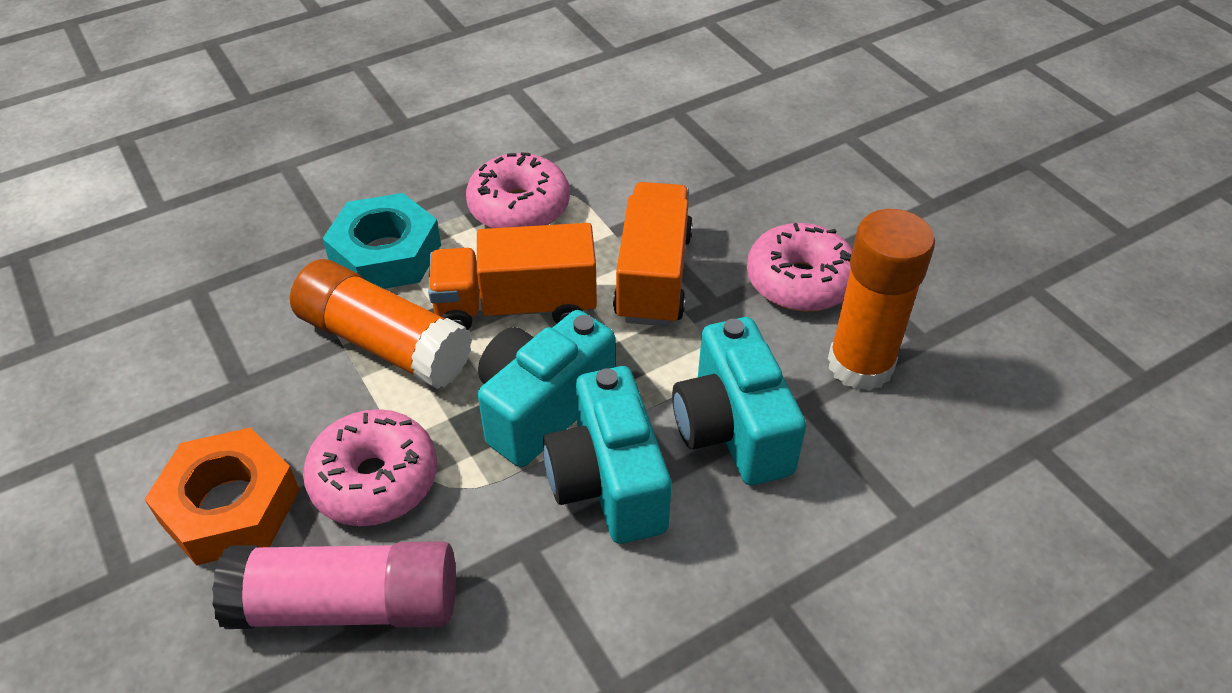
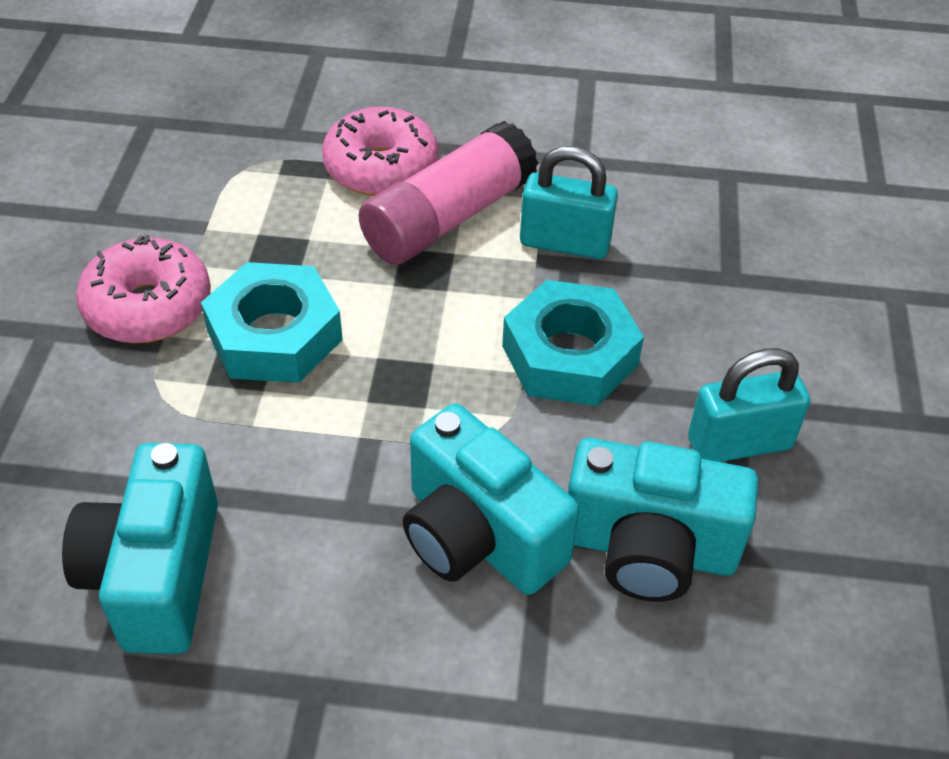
orange glue stick: 2 -> 0
orange nut: 1 -> 0
orange truck: 2 -> 0
pink donut: 3 -> 2
turquoise nut: 1 -> 2
turquoise padlock: 0 -> 2

